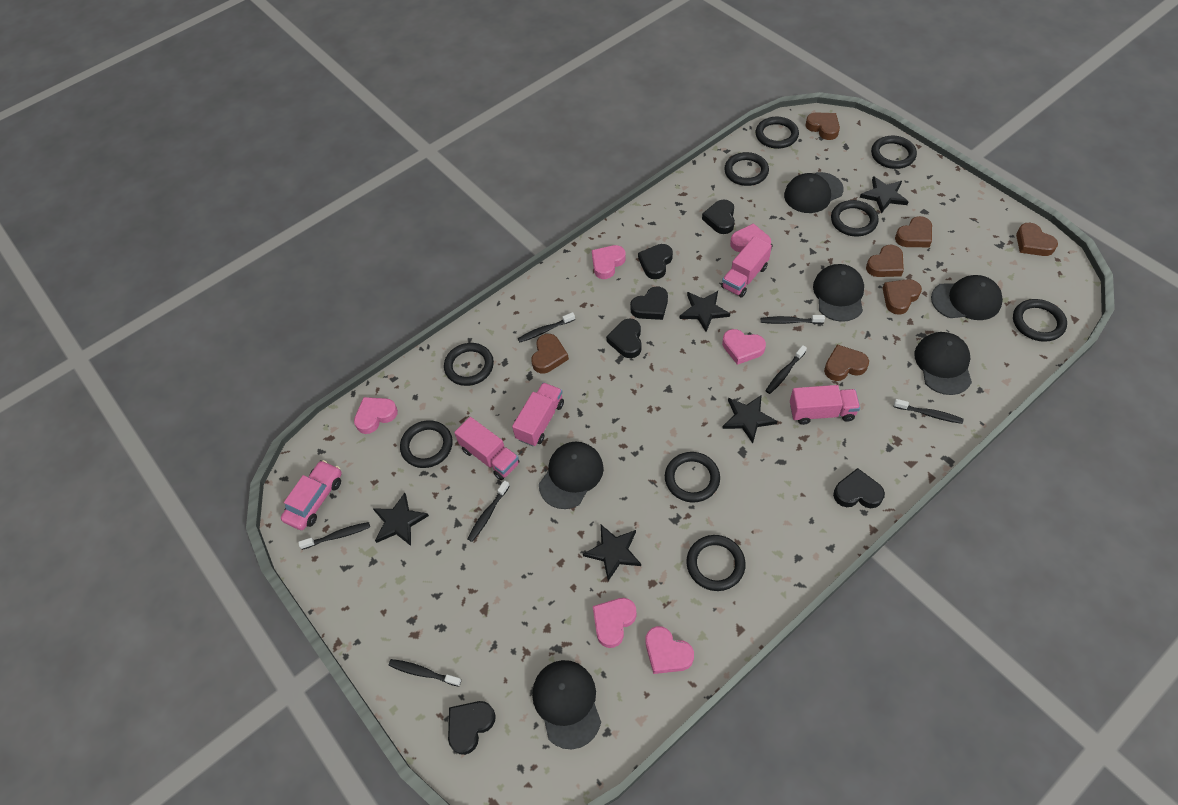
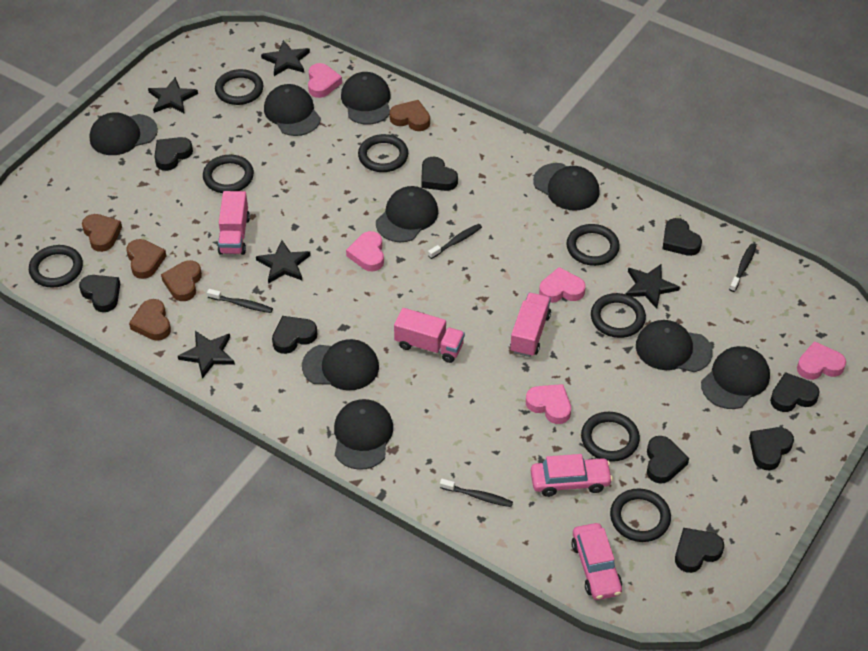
black cap: 6 -> 9
black heart: 6 -> 9
black ring: 9 -> 8
black toothbrush: 7 -> 4
brown heart: 7 -> 5
pink car: 1 -> 2
pink heart: 6 -> 5
pink truck: 4 -> 3

